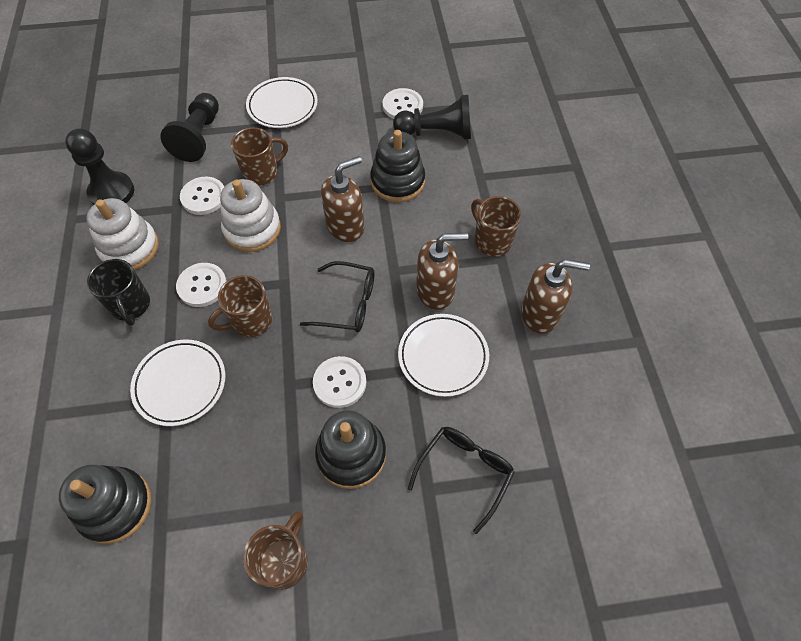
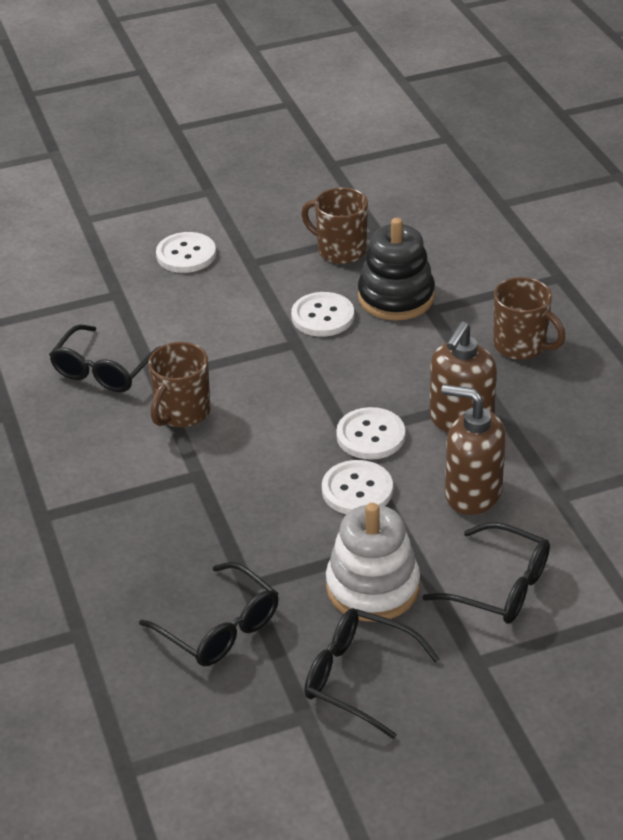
black glasses: 2 -> 4
black mug: 1 -> 0
black pawn: 3 -> 0
black stacking toy: 3 -> 1
brown mug: 4 -> 3
brown soap dispenser: 3 -> 2
white plate: 3 -> 0
white stacking toy: 2 -> 1

